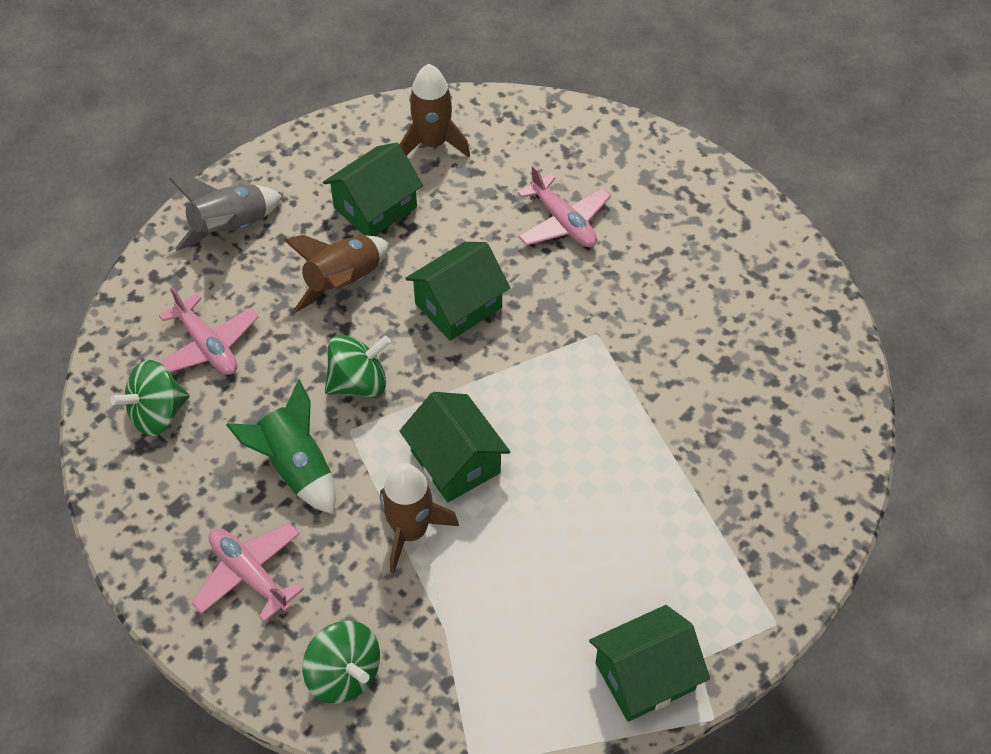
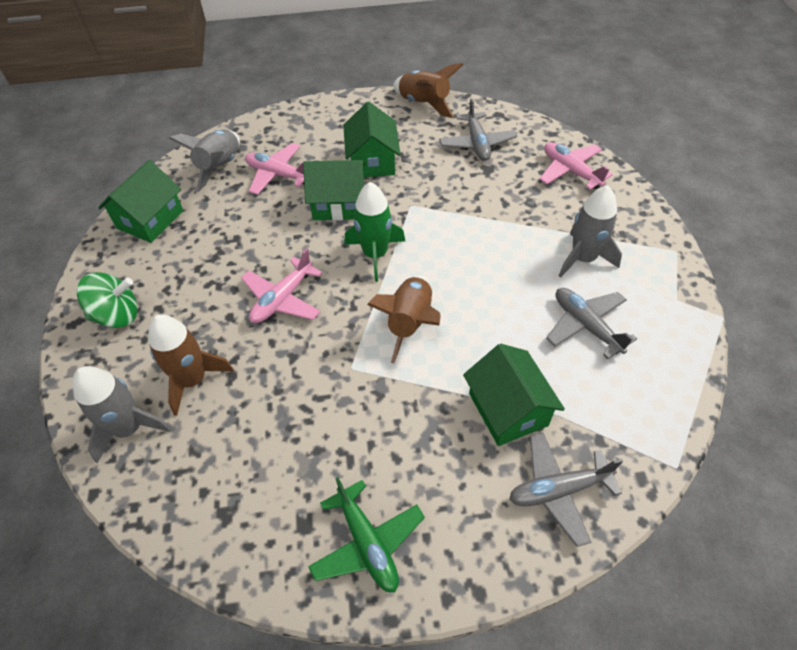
green plane: 0 -> 1
green spinning top: 3 -> 1
grey plane: 0 -> 3
grey rocket: 1 -> 3

